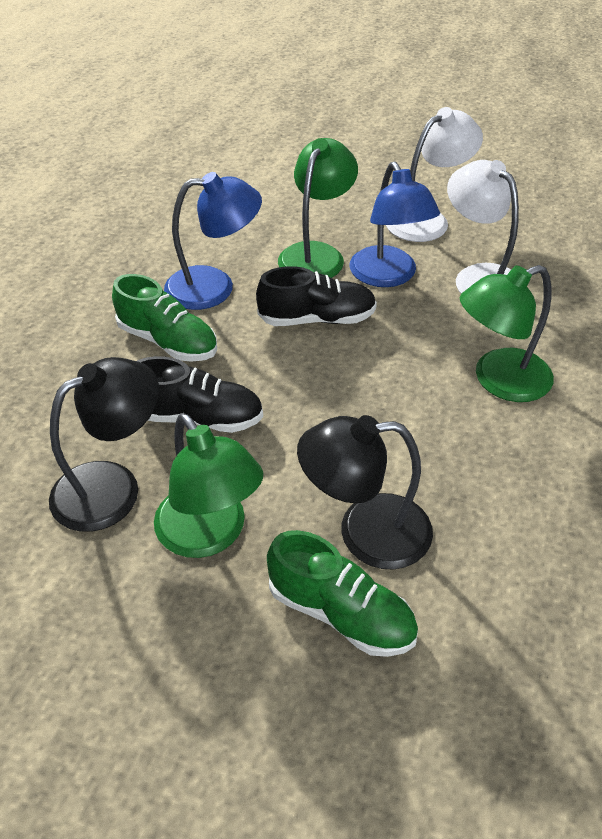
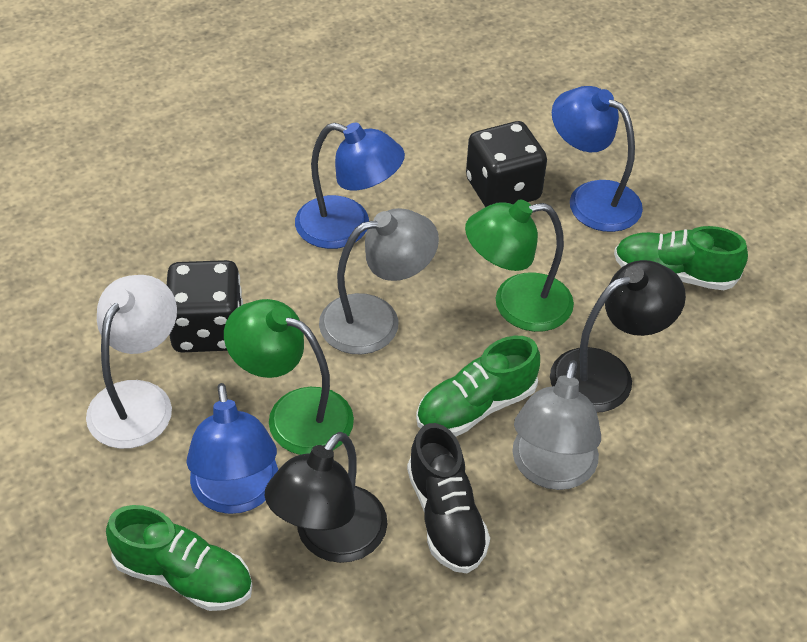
black dice: 0 -> 2
black shoe: 2 -> 1
blue lamp: 2 -> 3
green lamp: 3 -> 2
green shoe: 2 -> 3
grey lamp: 0 -> 2
white lamp: 2 -> 1

